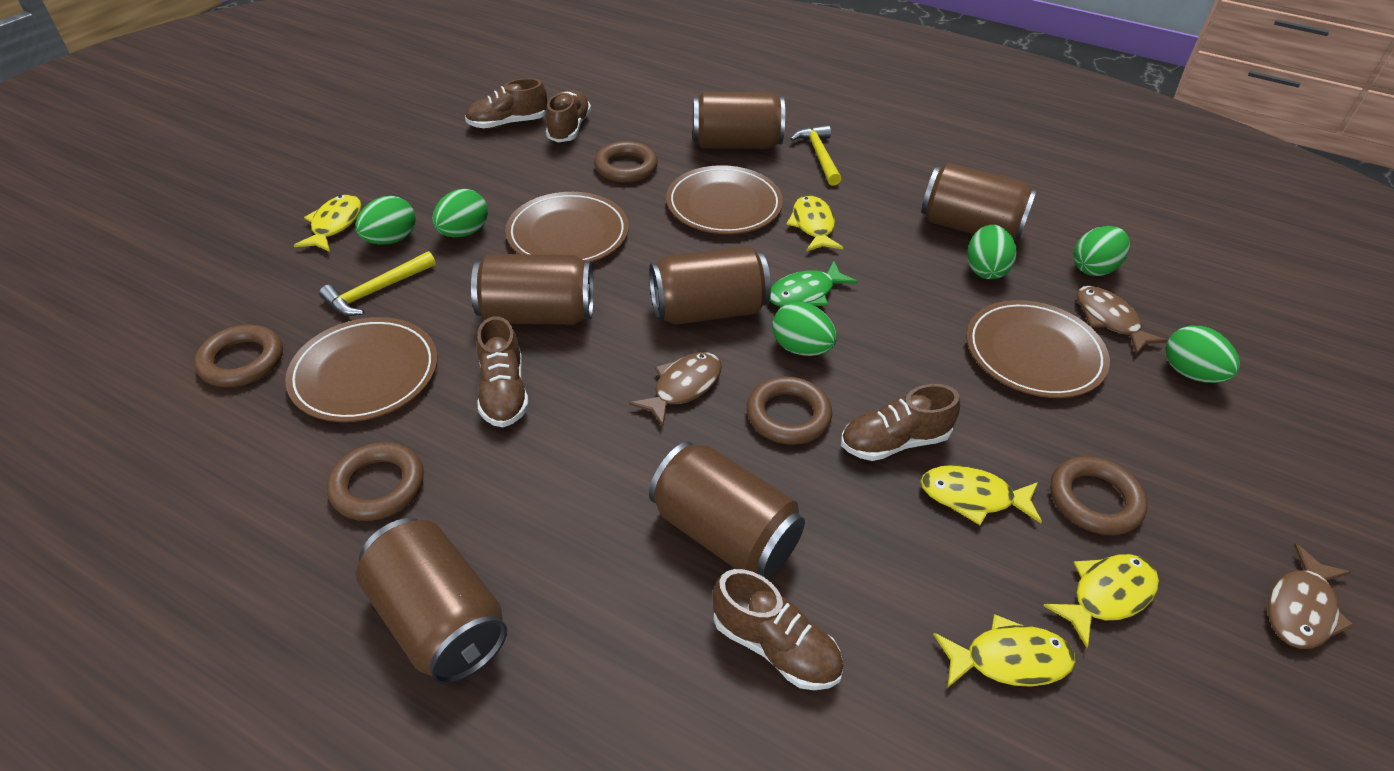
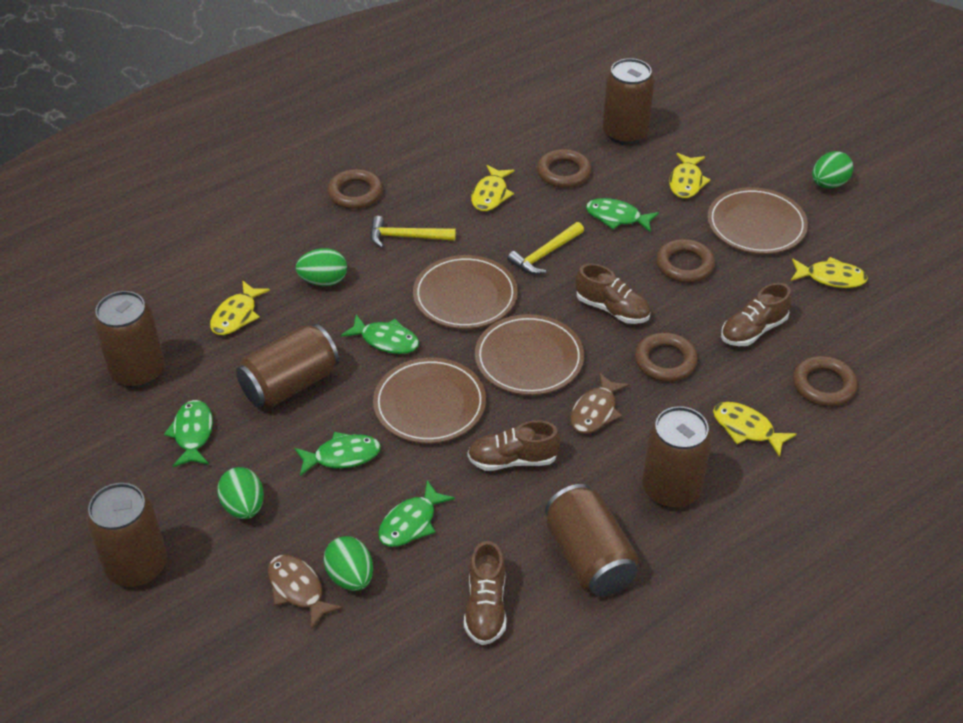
brown fish: 3 -> 2
brown shoe: 5 -> 4
green egg: 6 -> 4
green fish: 1 -> 5

